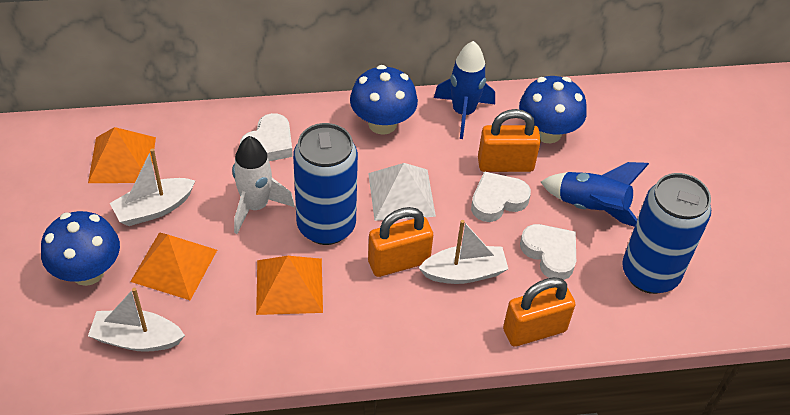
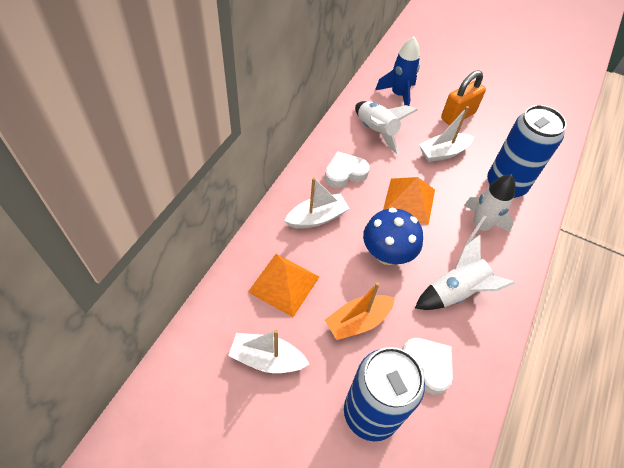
blue mushroom: 3 -> 1
blue rocket: 2 -> 1
orange boat: 0 -> 1
orange padlock: 3 -> 1
orange pyramid: 3 -> 2
white heart: 3 -> 2
white pyramid: 1 -> 0
white rocket: 1 -> 3

